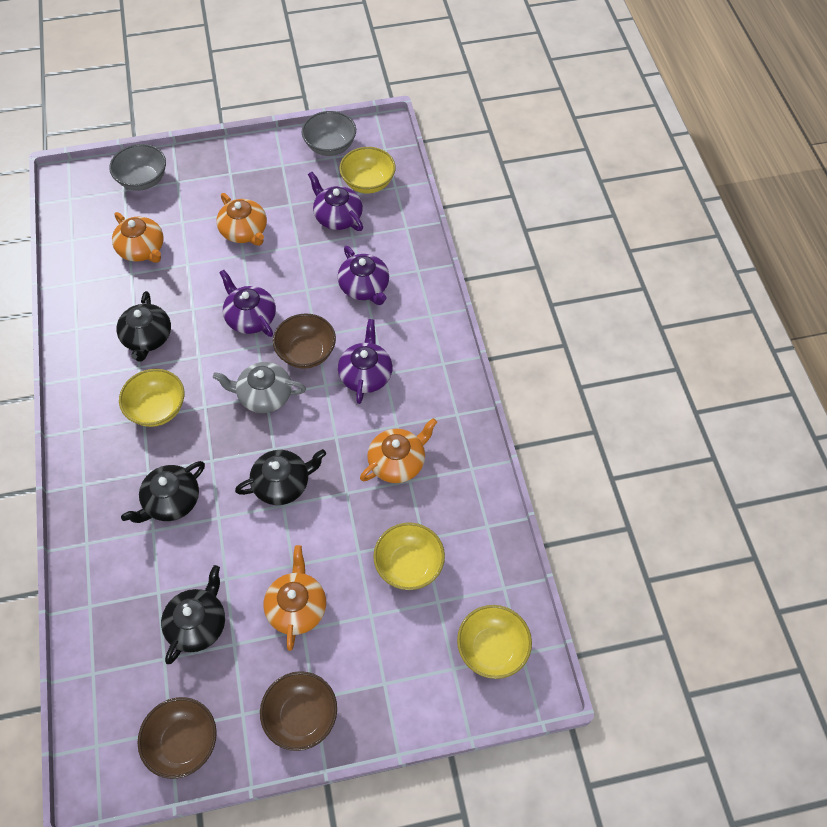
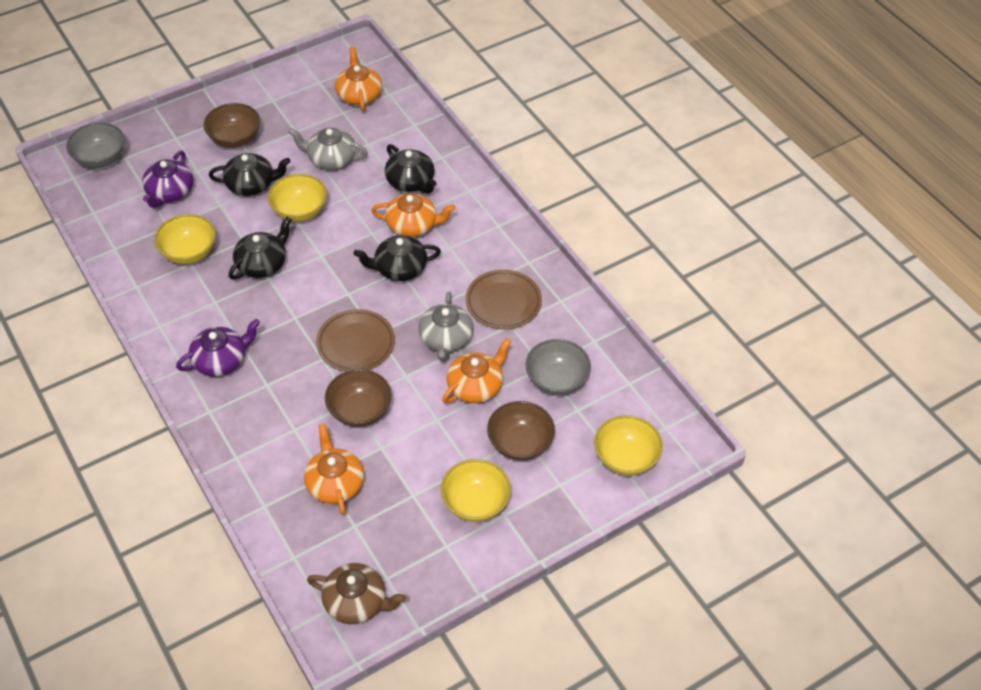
brown plate: 0 -> 2
brown teapot: 0 -> 1
grey teapot: 1 -> 2
purple teapot: 4 -> 2

